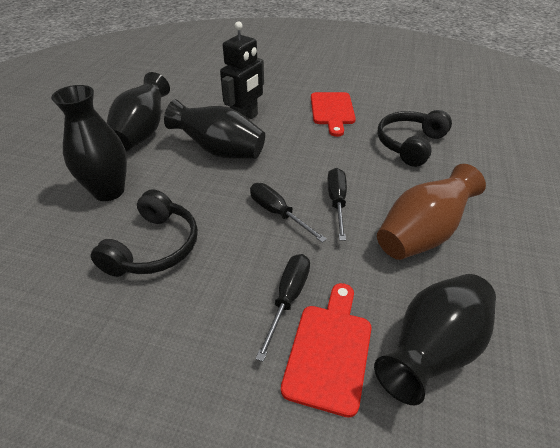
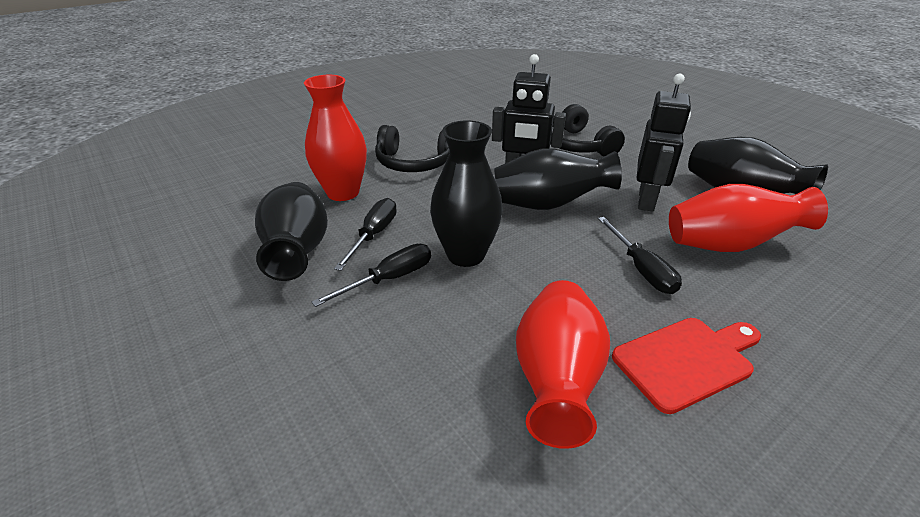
black robot: 1 -> 2
brown vase: 1 -> 0
red cutting board: 2 -> 1
red vase: 0 -> 3

